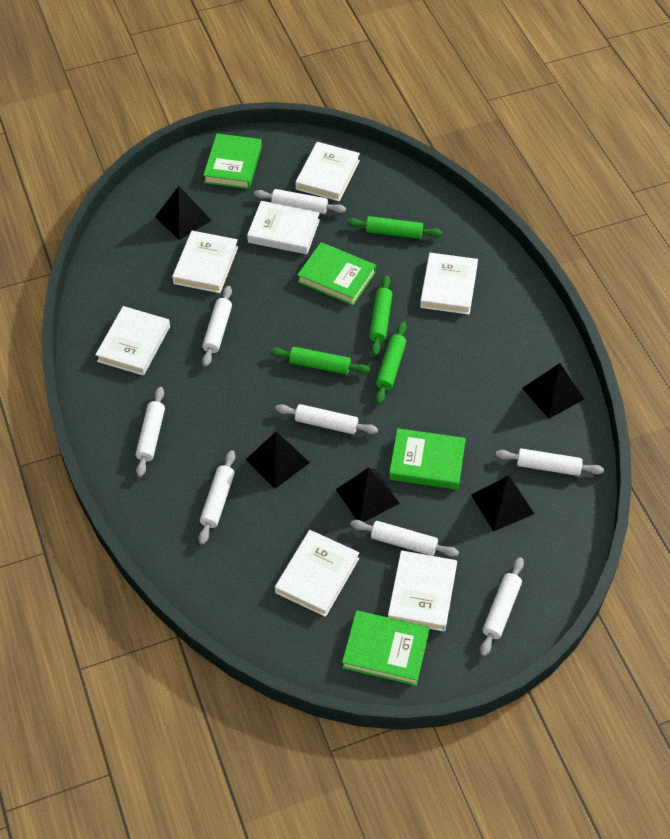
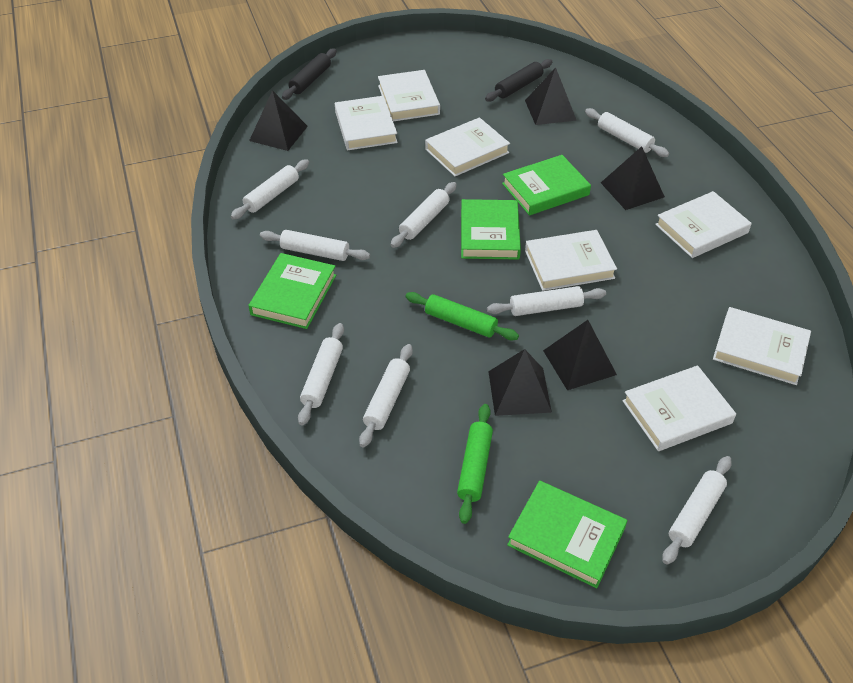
black rolling pin: 0 -> 2
green rolling pin: 4 -> 2

